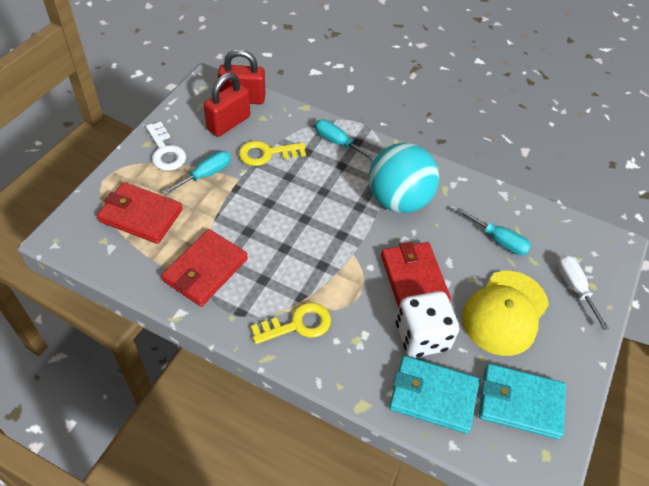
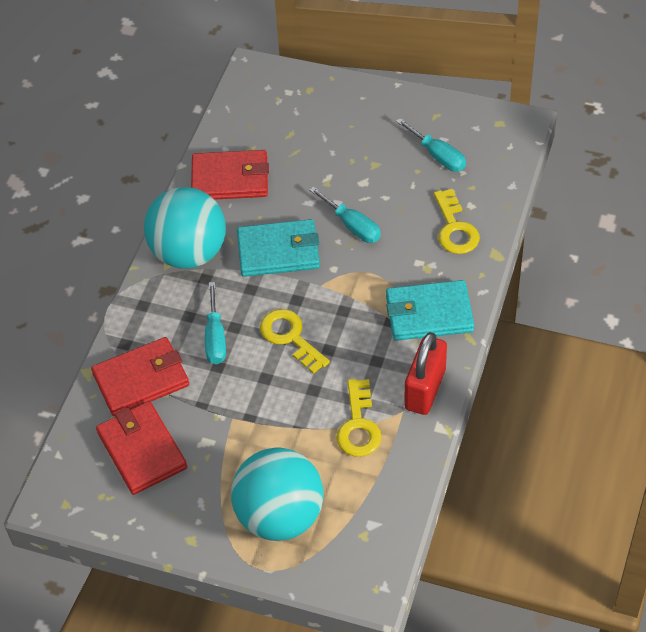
red padlock: 2 -> 1
turquoise ball: 1 -> 2
white dice: 1 -> 0
white key: 1 -> 0
white screwdriver: 1 -> 0
yellow cap: 1 -> 0
yellow key: 2 -> 3

